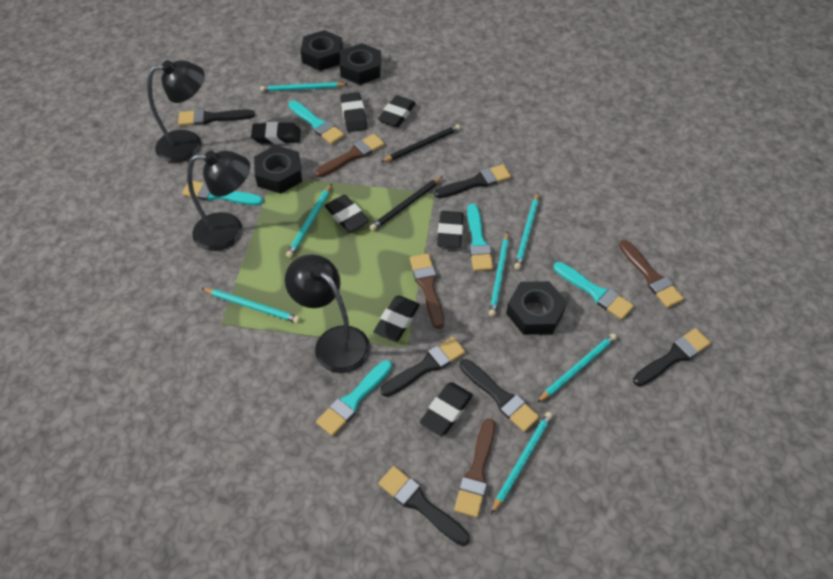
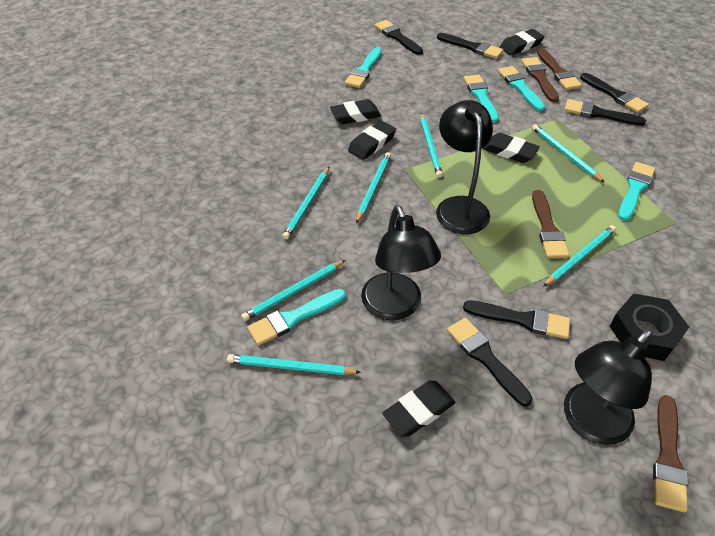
black eraser: 7 -> 5
black nut: 4 -> 1
black pencil: 2 -> 0

